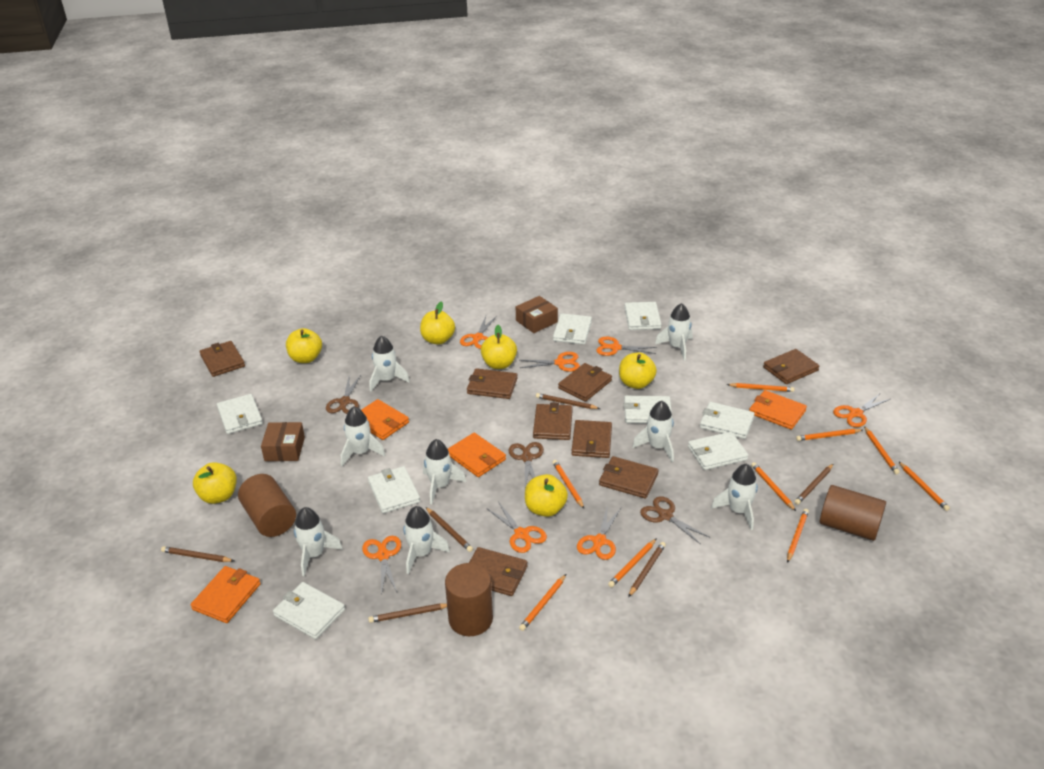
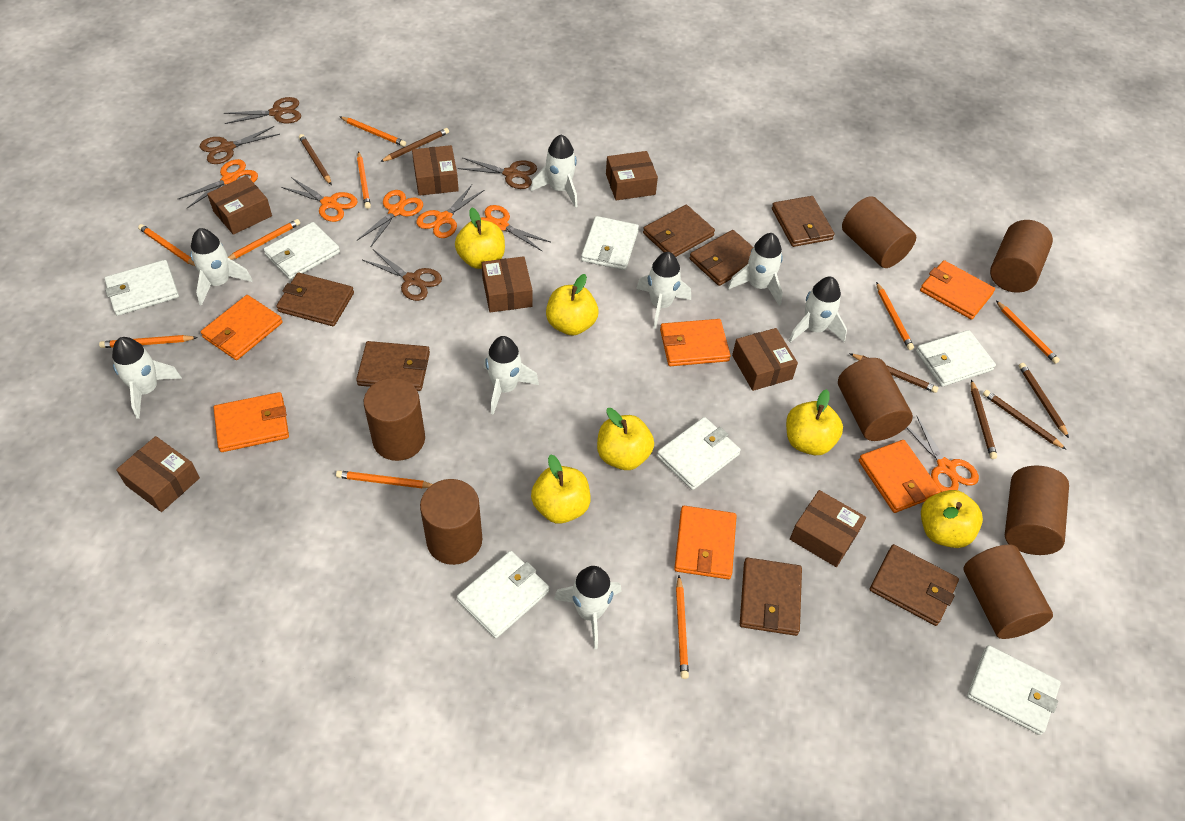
brown box: 2 -> 7
brown cylinder: 3 -> 7
brown scissors: 3 -> 4
brown wallet: 8 -> 7
orange scissors: 7 -> 6
orange wallet: 4 -> 6
white wallet: 8 -> 7

